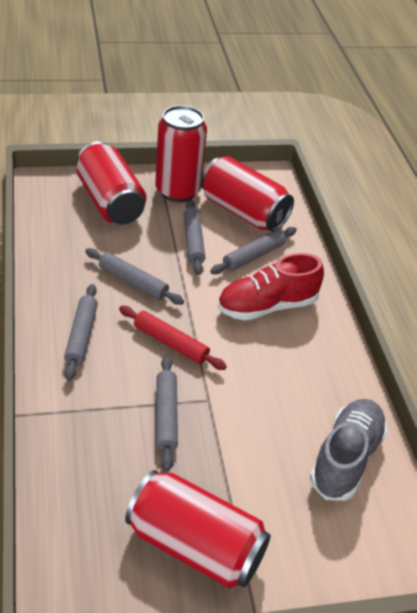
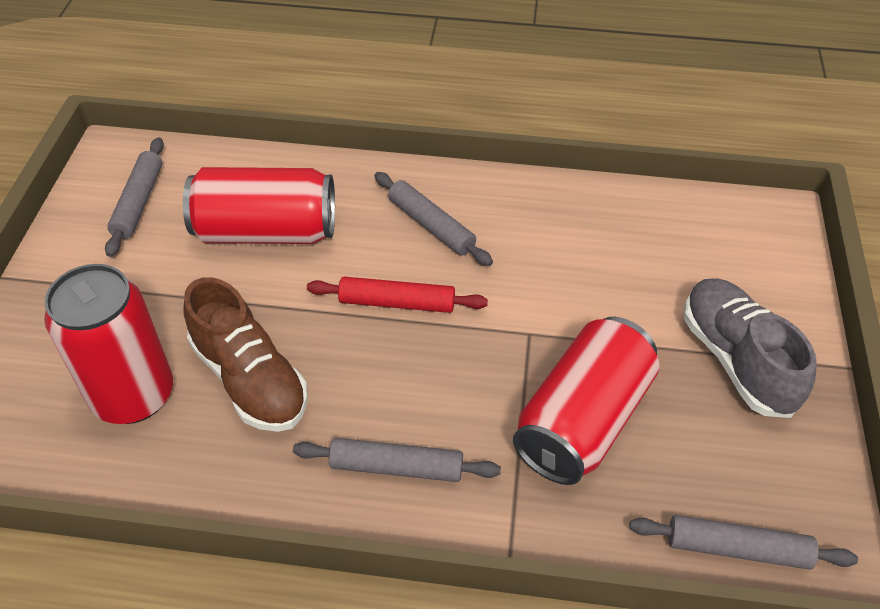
brown shoe: 0 -> 1
grey rolling pin: 5 -> 4
red can: 4 -> 3
red shoe: 1 -> 0

